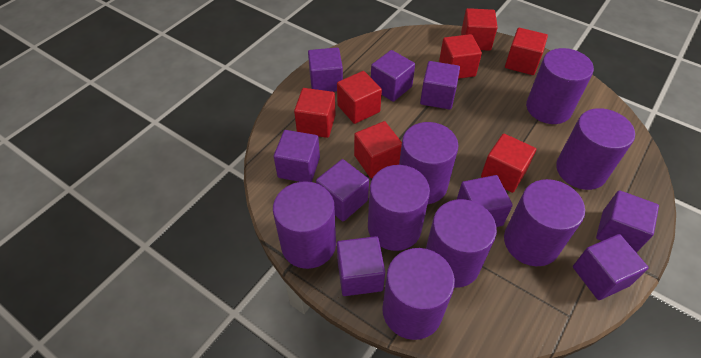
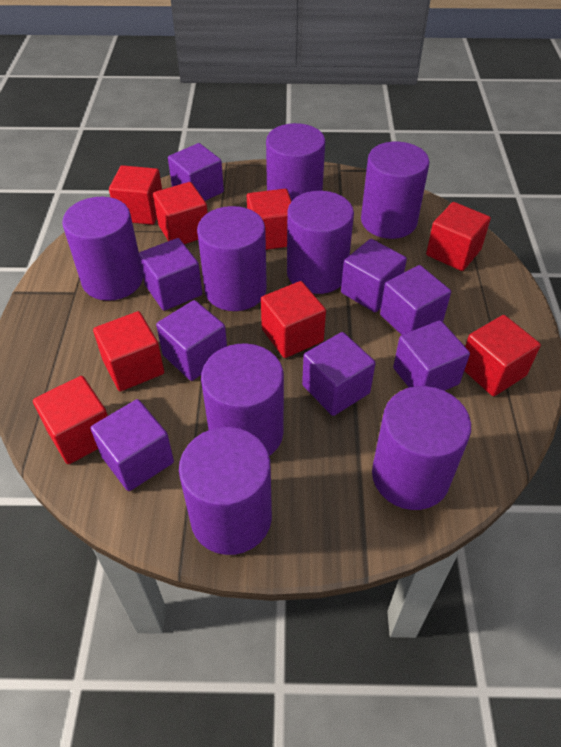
purple cube: 9 -> 8
red cube: 7 -> 8

